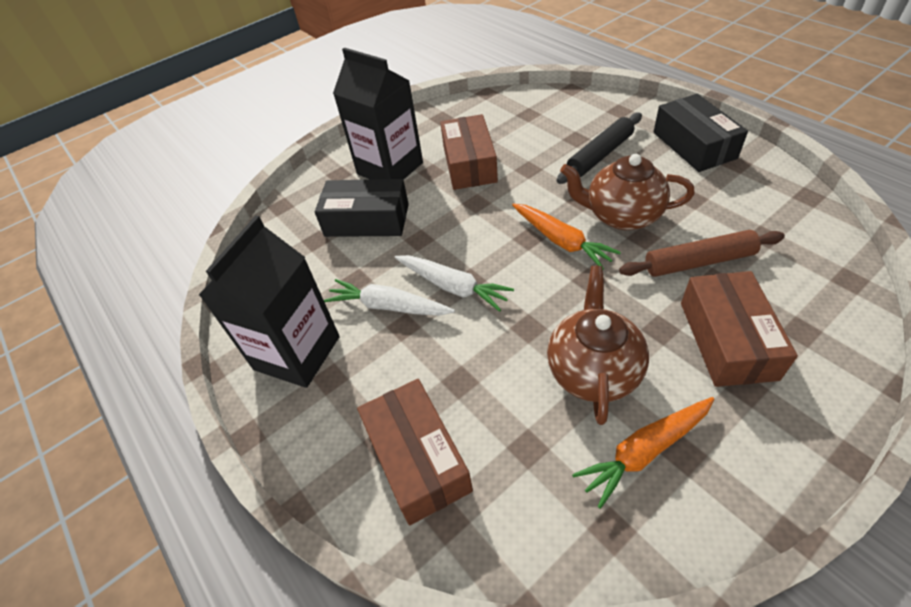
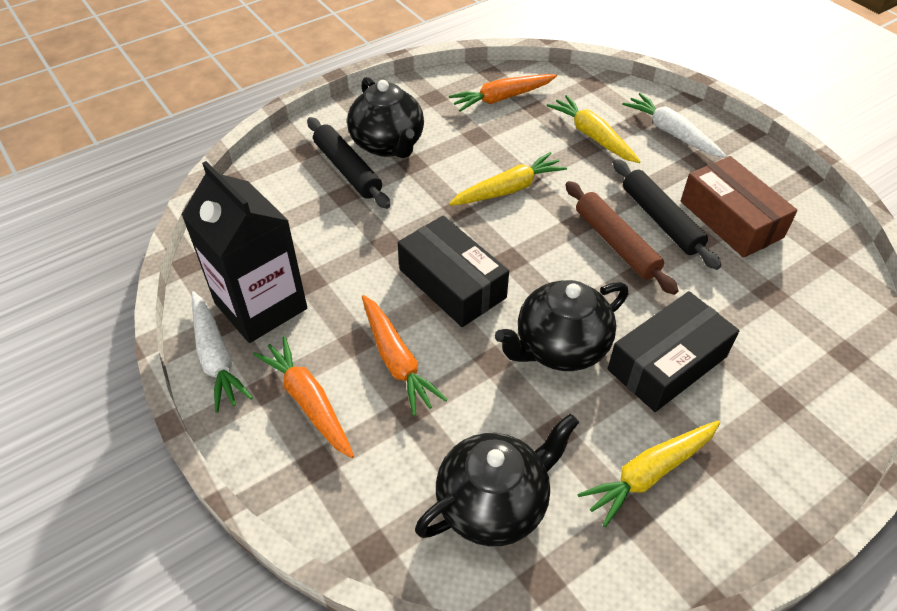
black carton: 2 -> 1
black rolling pin: 1 -> 2
black teapot: 0 -> 3
brown box: 3 -> 1
brown teapot: 2 -> 0
orange carrot: 2 -> 3
yellow carrot: 0 -> 3

